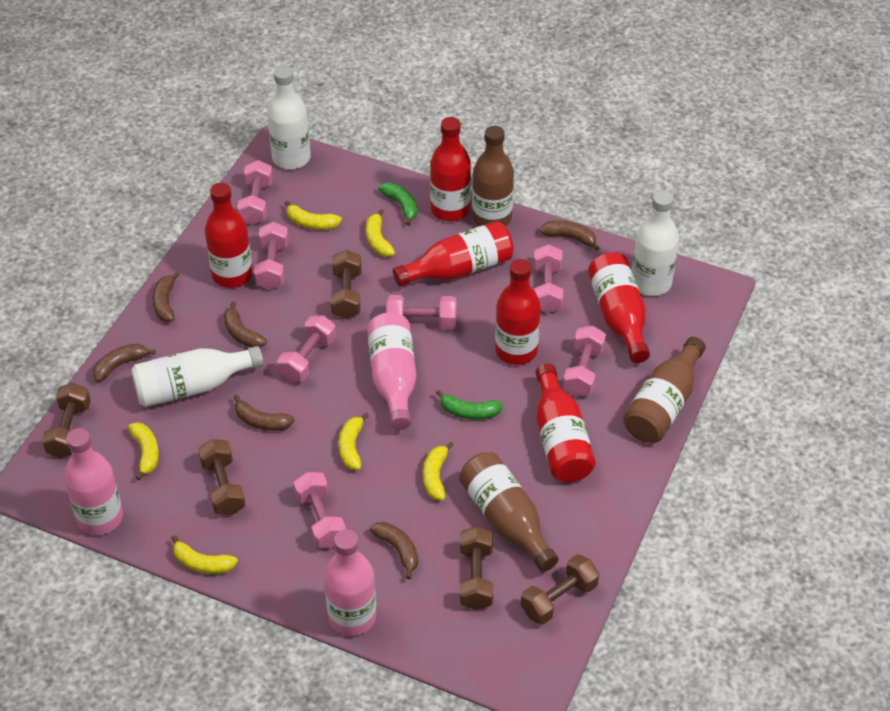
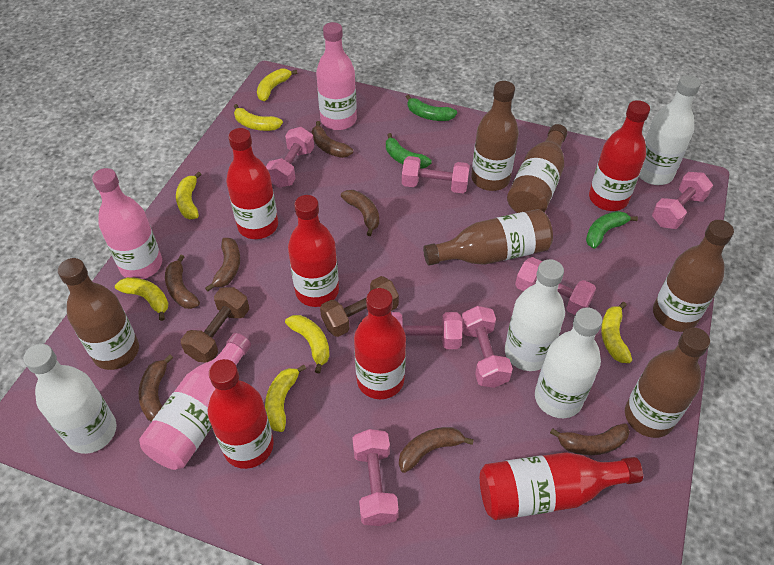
brown banana: 6 -> 7
brown bottle: 3 -> 6
brown dumbbell: 5 -> 2
green banana: 2 -> 3
white bottle: 3 -> 4
yellow banana: 6 -> 7

